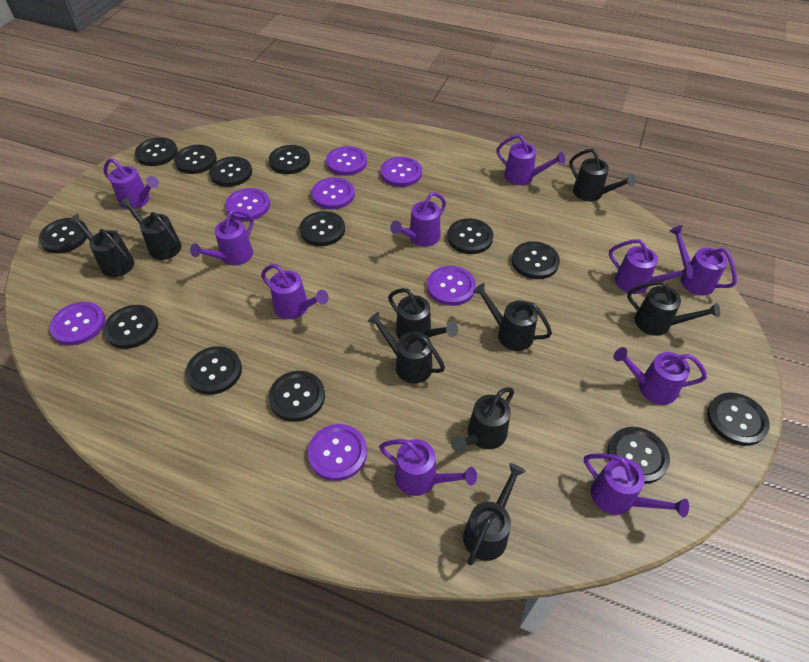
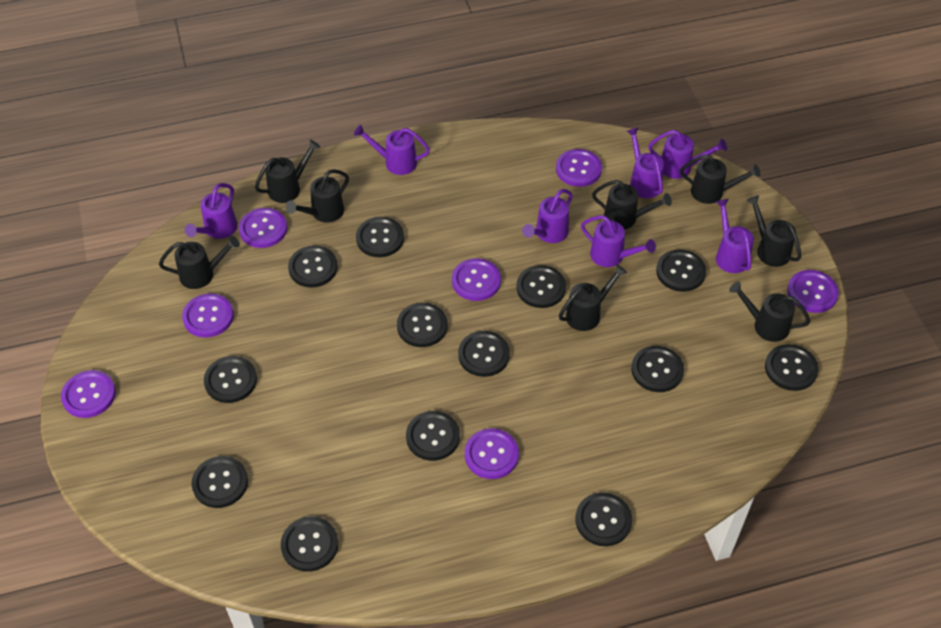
black watering can: 9 -> 8
purple watering can: 10 -> 7

